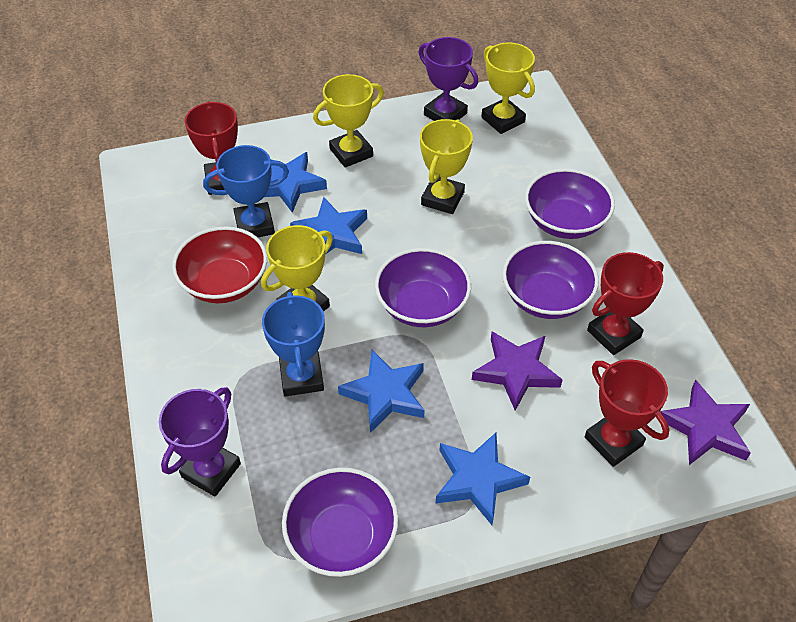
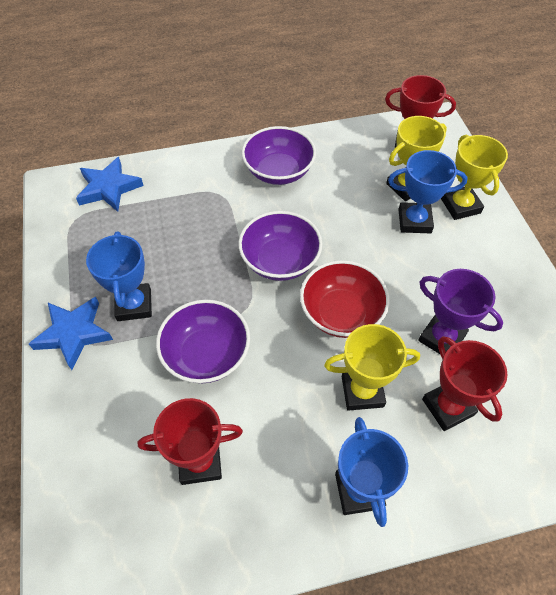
blue star: 4 -> 2
blue trophy: 2 -> 3
purple bowl: 4 -> 3
purple star: 2 -> 0
purple trophy: 2 -> 1
yellow trophy: 4 -> 3

